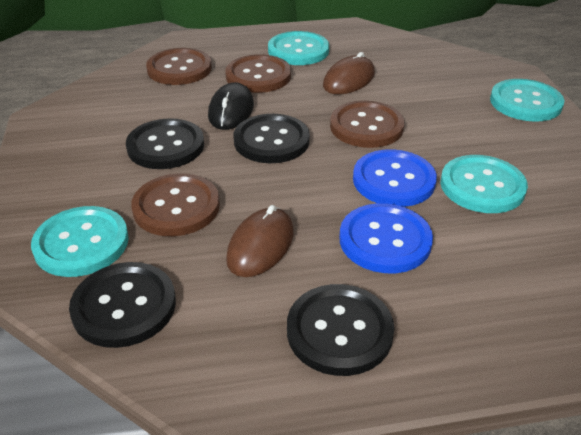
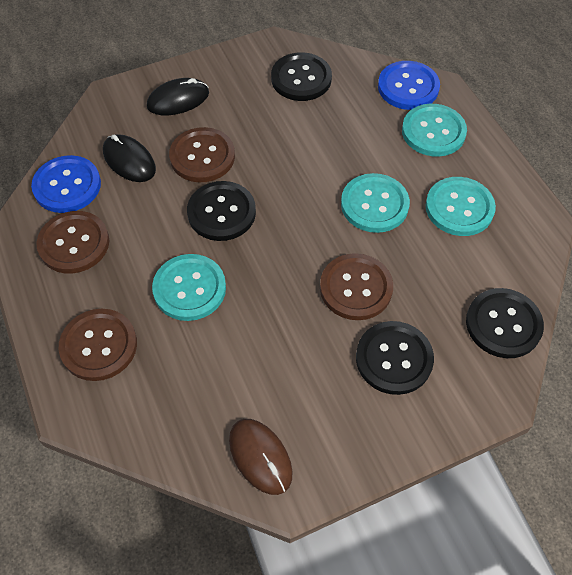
black mouse: 1 -> 2
brown mouse: 2 -> 1

